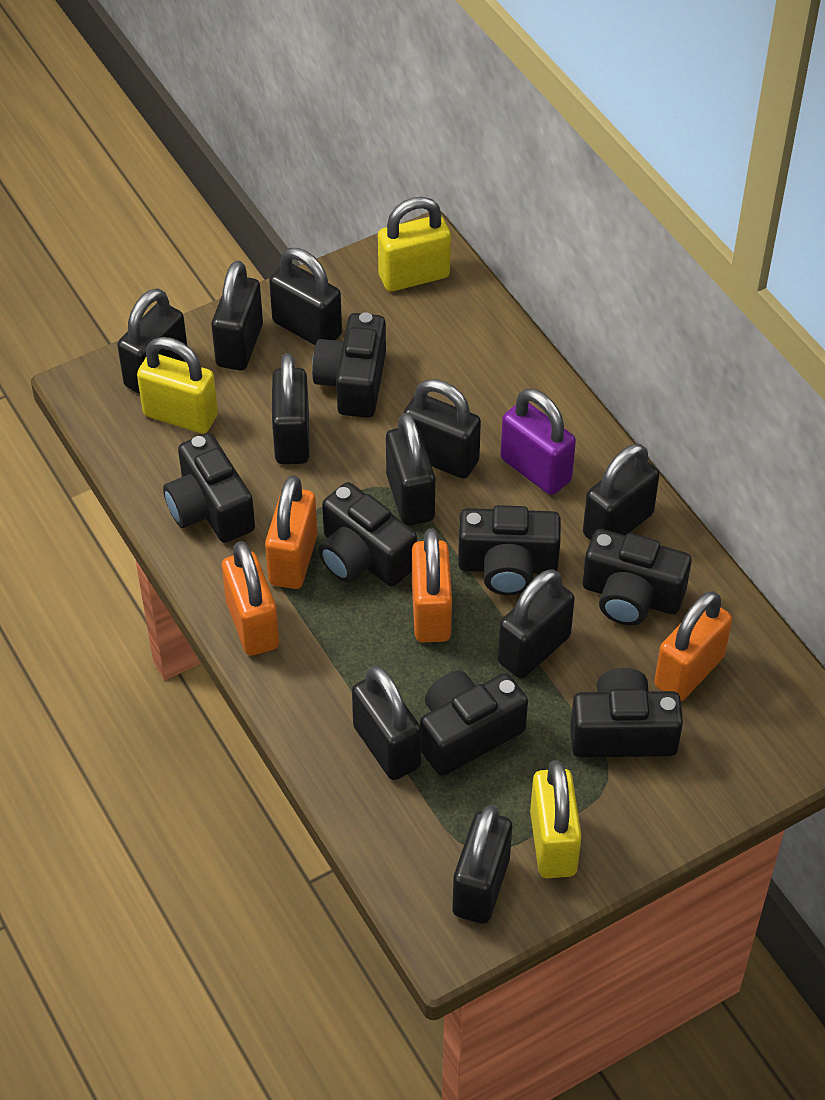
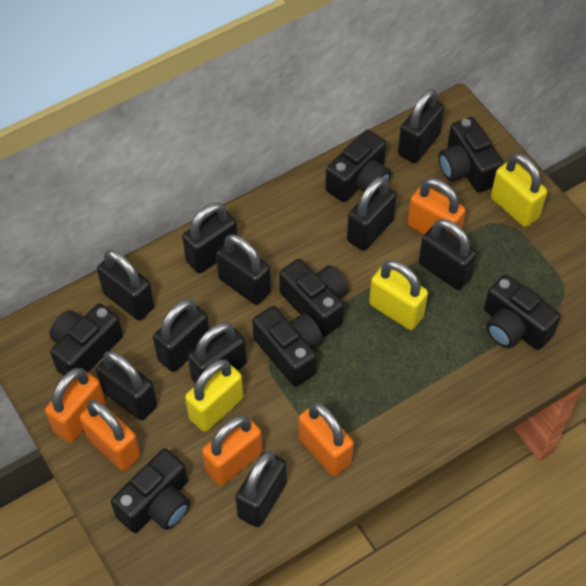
orange padlock: 4 -> 5
purple padlock: 1 -> 0

